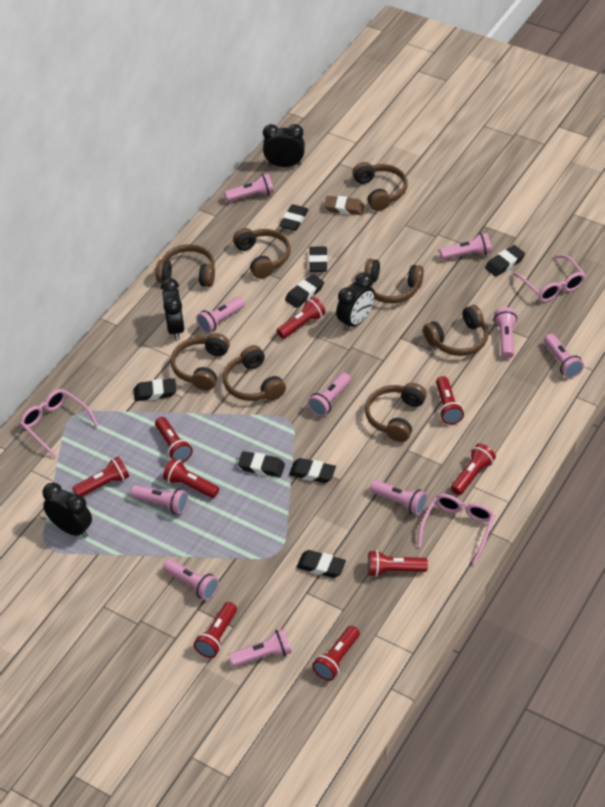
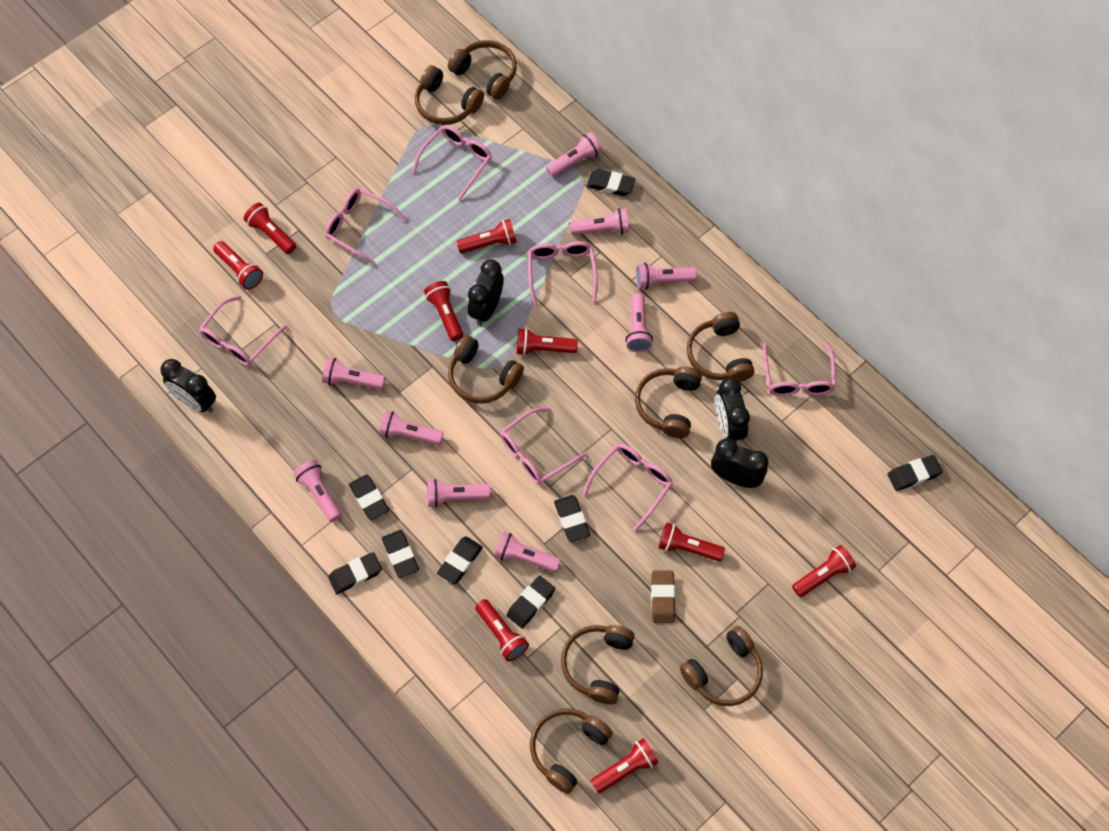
pink flashlight: 10 -> 9
pink glasses: 3 -> 7

